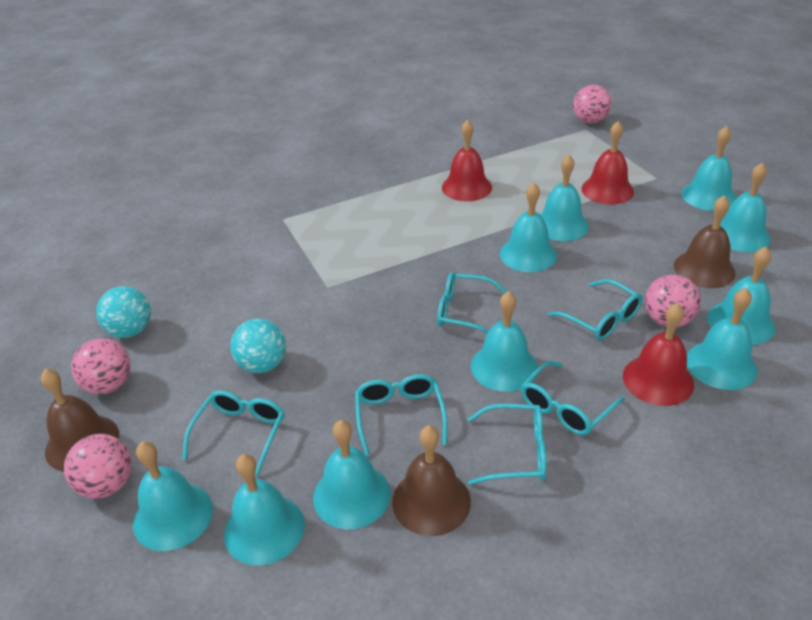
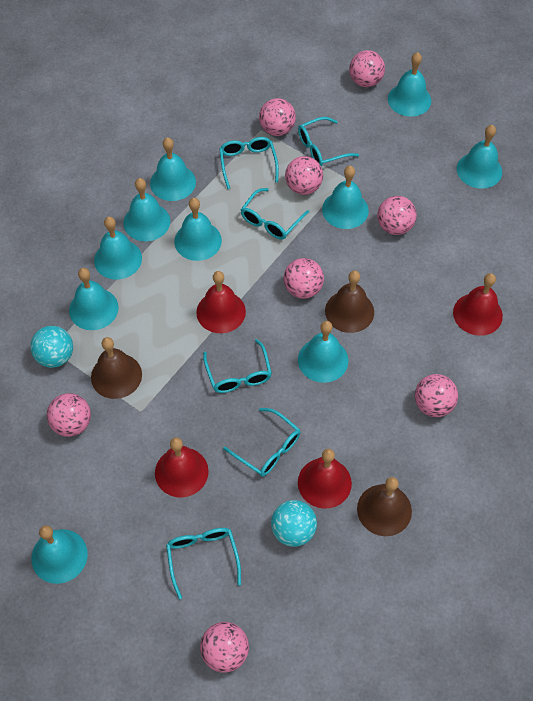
pink ball: 4 -> 8
red bell: 3 -> 4

